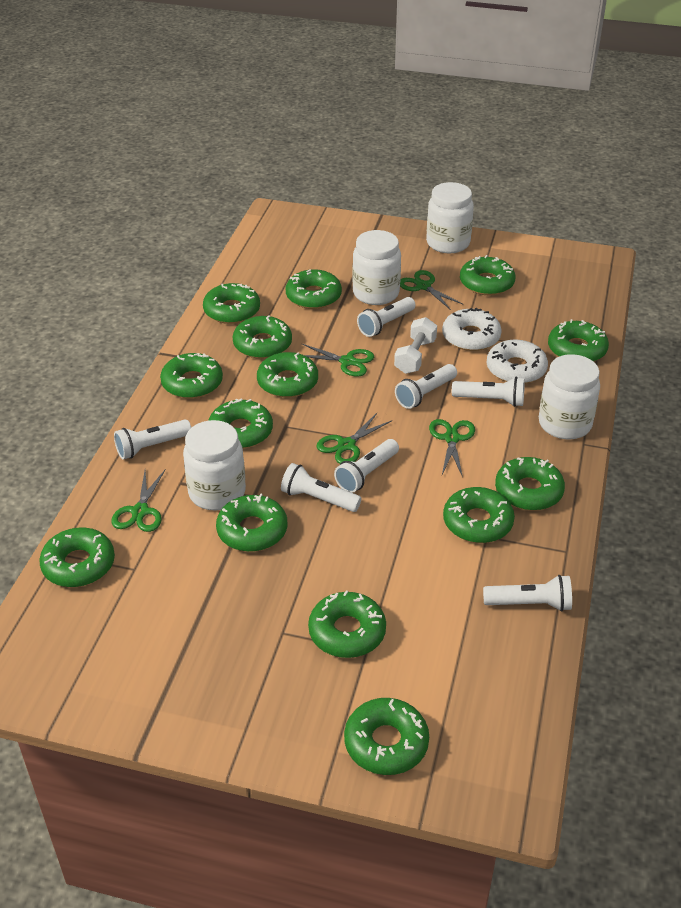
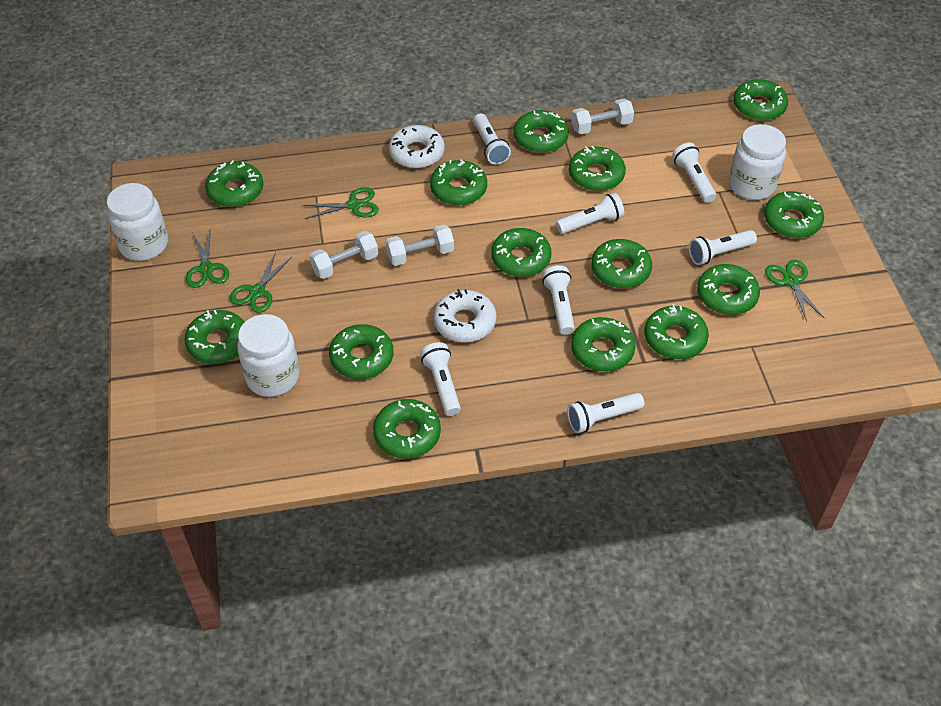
green scissors: 5 -> 4
white dumbbell: 1 -> 3
white jar: 4 -> 3

